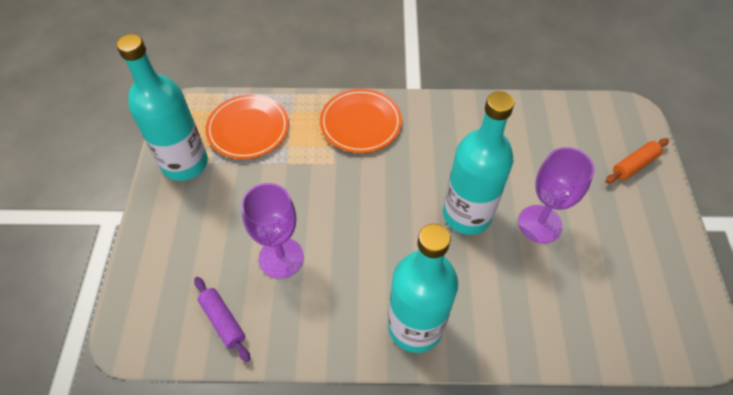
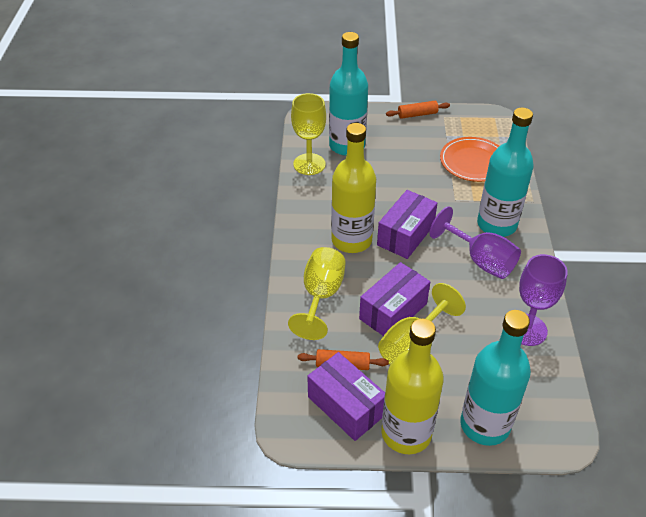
orange plate: 2 -> 1
orange rolling pin: 1 -> 2
purple box: 0 -> 3
purple rolling pin: 1 -> 0
yellow bottle: 0 -> 2
yellow goblet: 0 -> 3

